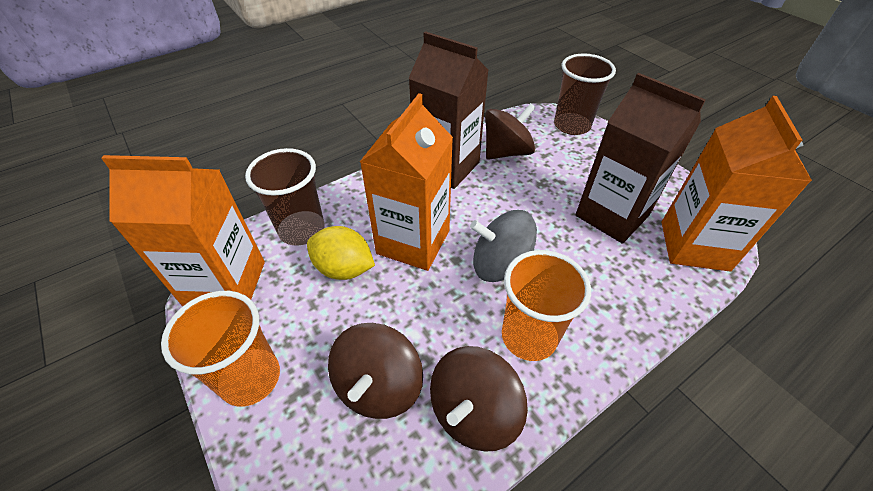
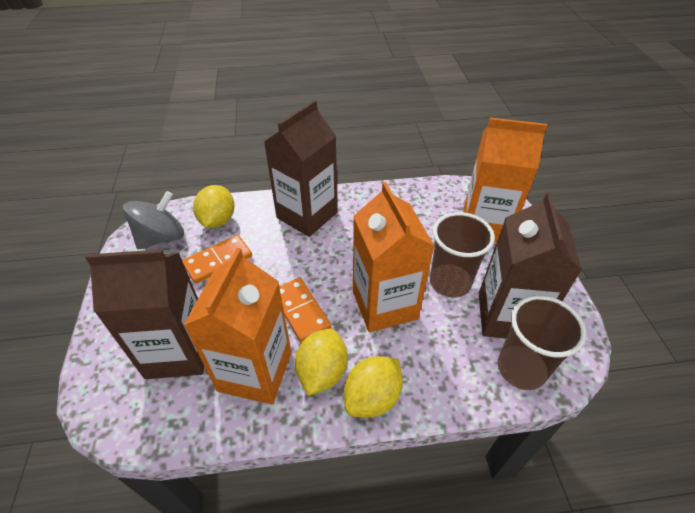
brown carton: 2 -> 3
brown spinning top: 3 -> 0
orange cup: 2 -> 0
orange domino: 0 -> 2
yellow lemon: 1 -> 3

